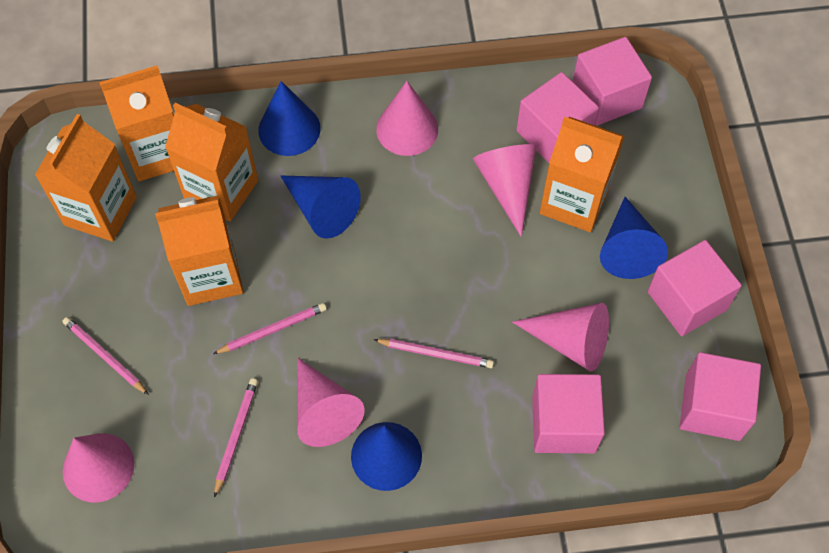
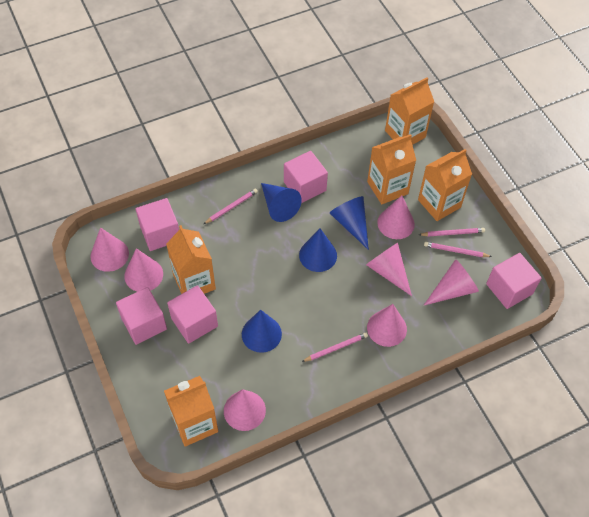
pink cone: 5 -> 7

